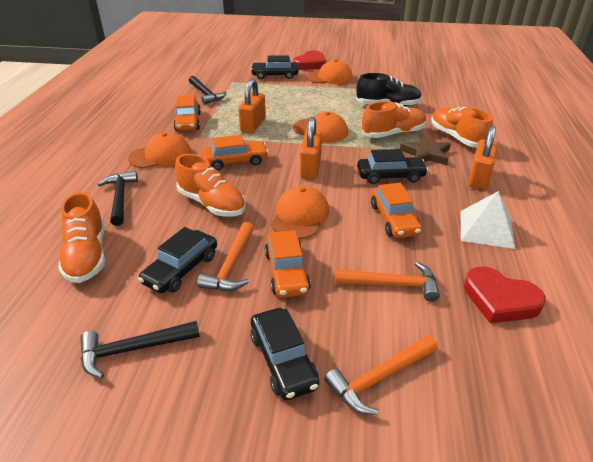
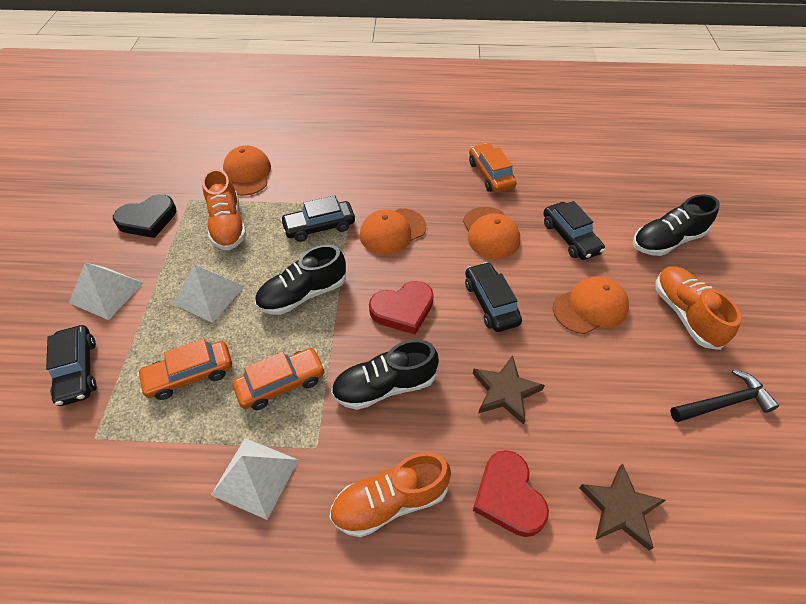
black hammer: 3 -> 1
black heart: 0 -> 1
black shoe: 1 -> 3
brown star: 1 -> 2
orange car: 4 -> 3
orange hammer: 3 -> 0
orange padlock: 3 -> 0
orange shoe: 4 -> 3
white pyramid: 1 -> 3

